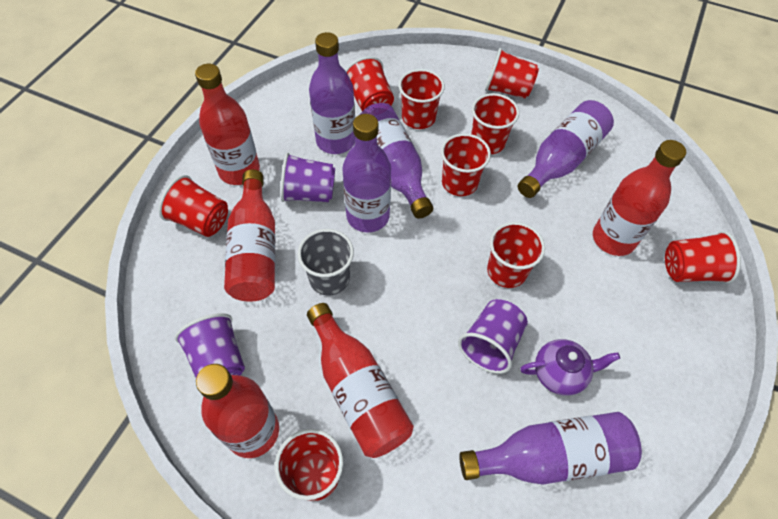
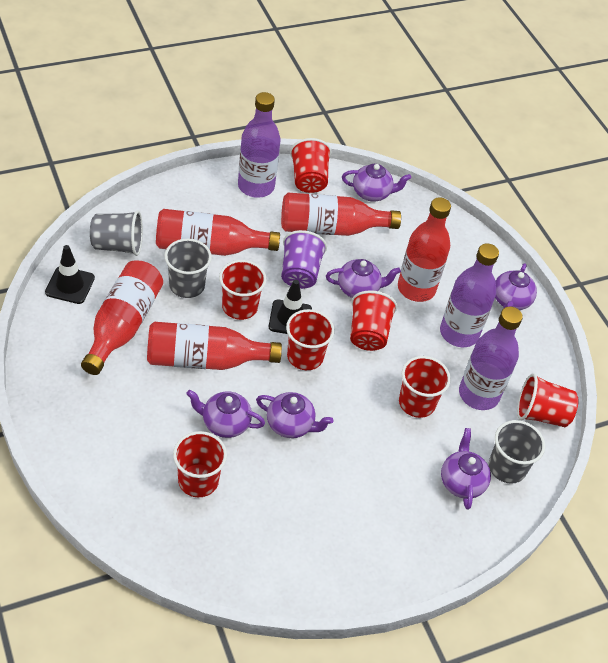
black traffic cone: 0 -> 2
grey cup: 1 -> 3
purple bottle: 5 -> 3
purple cup: 3 -> 1
purple teapot: 1 -> 6
red cup: 9 -> 7

